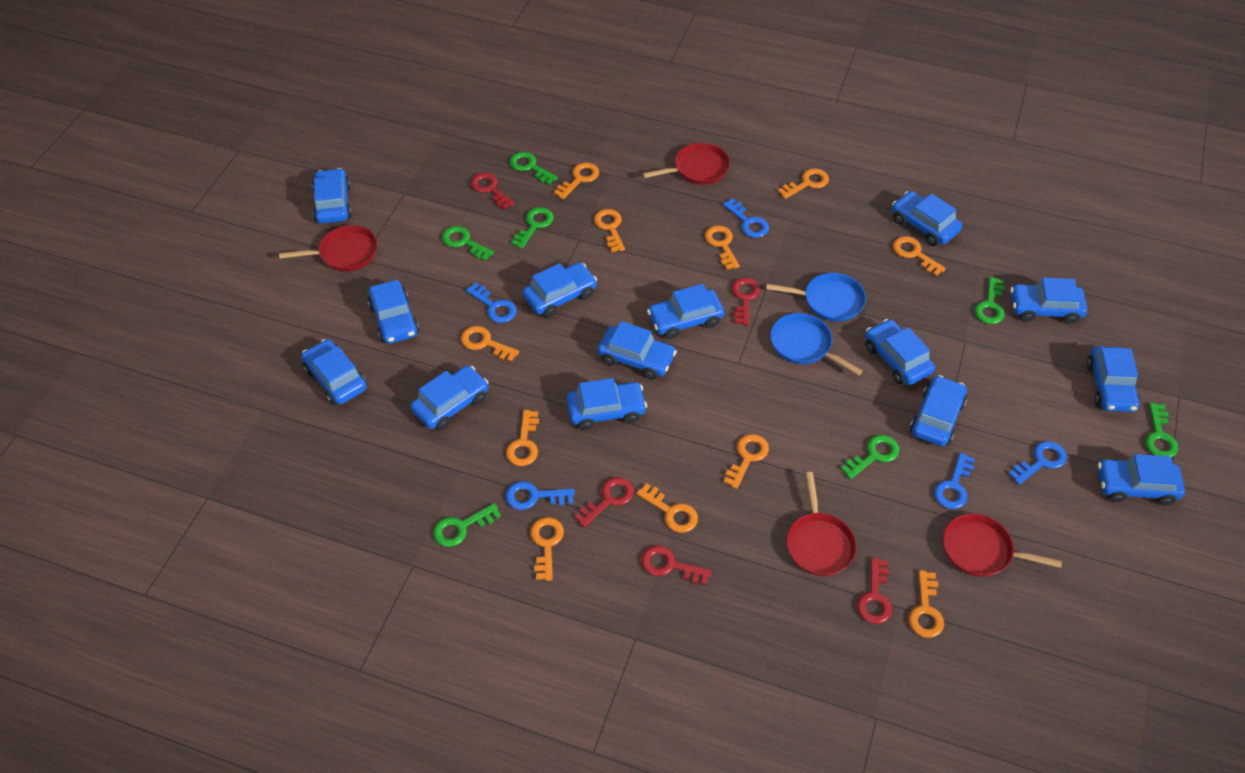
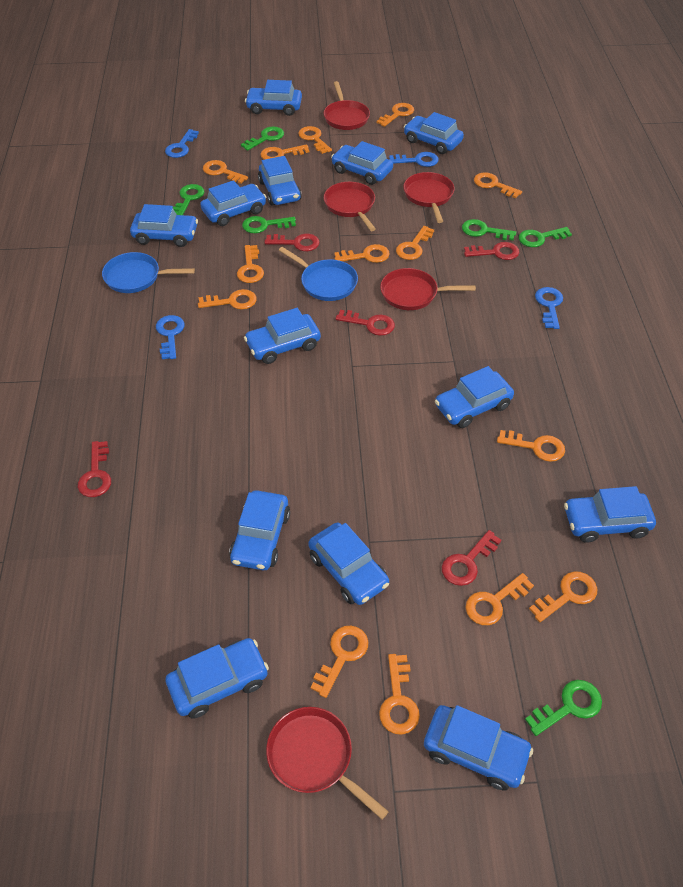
blue car: 14 -> 13
blue key: 5 -> 4
green key: 7 -> 6
orange key: 11 -> 14
red pan: 4 -> 5

